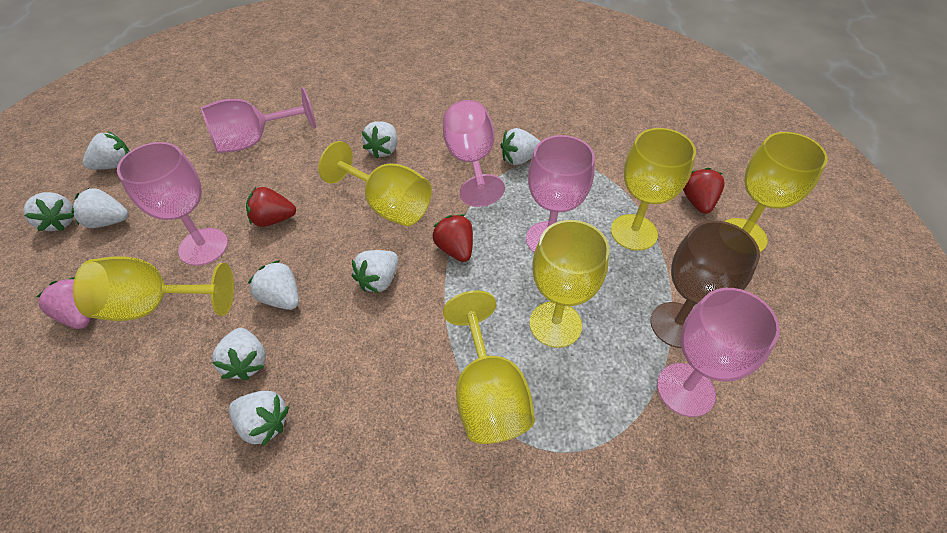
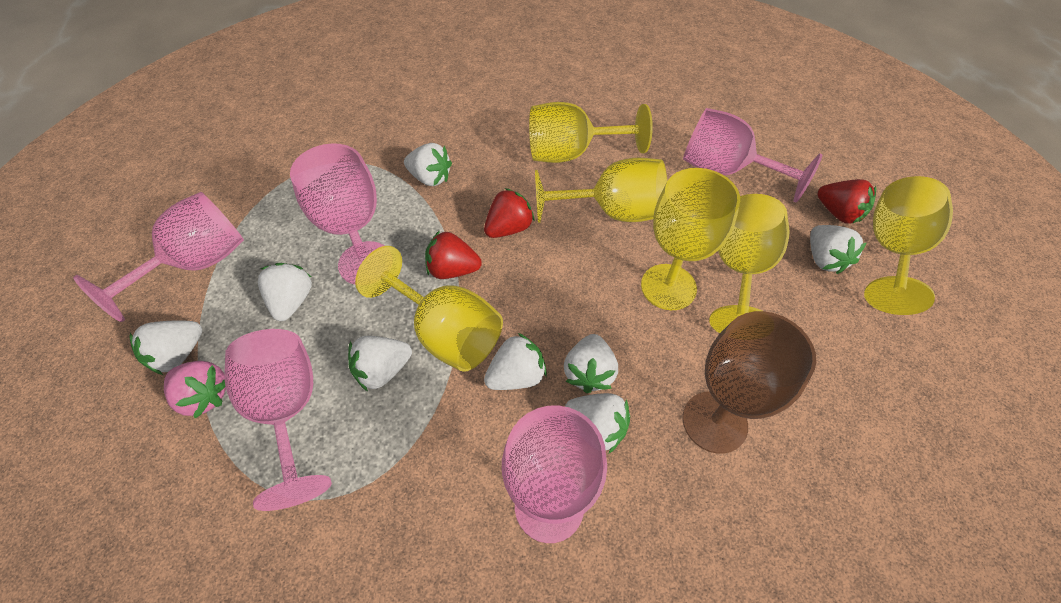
white strawberry: 9 -> 8

